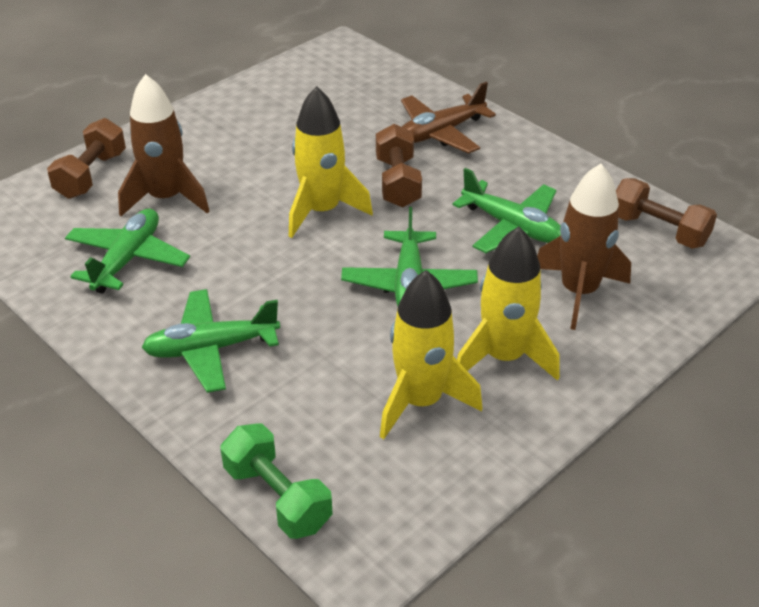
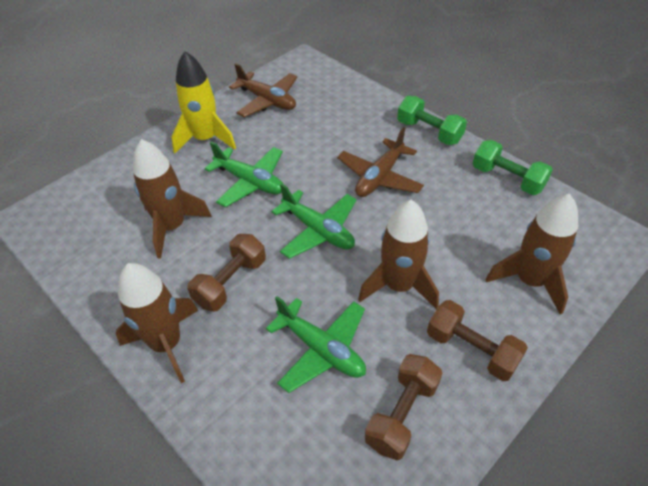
brown plane: 1 -> 2
brown rocket: 2 -> 4
green dumbbell: 1 -> 2
green plane: 4 -> 3
yellow rocket: 3 -> 1

